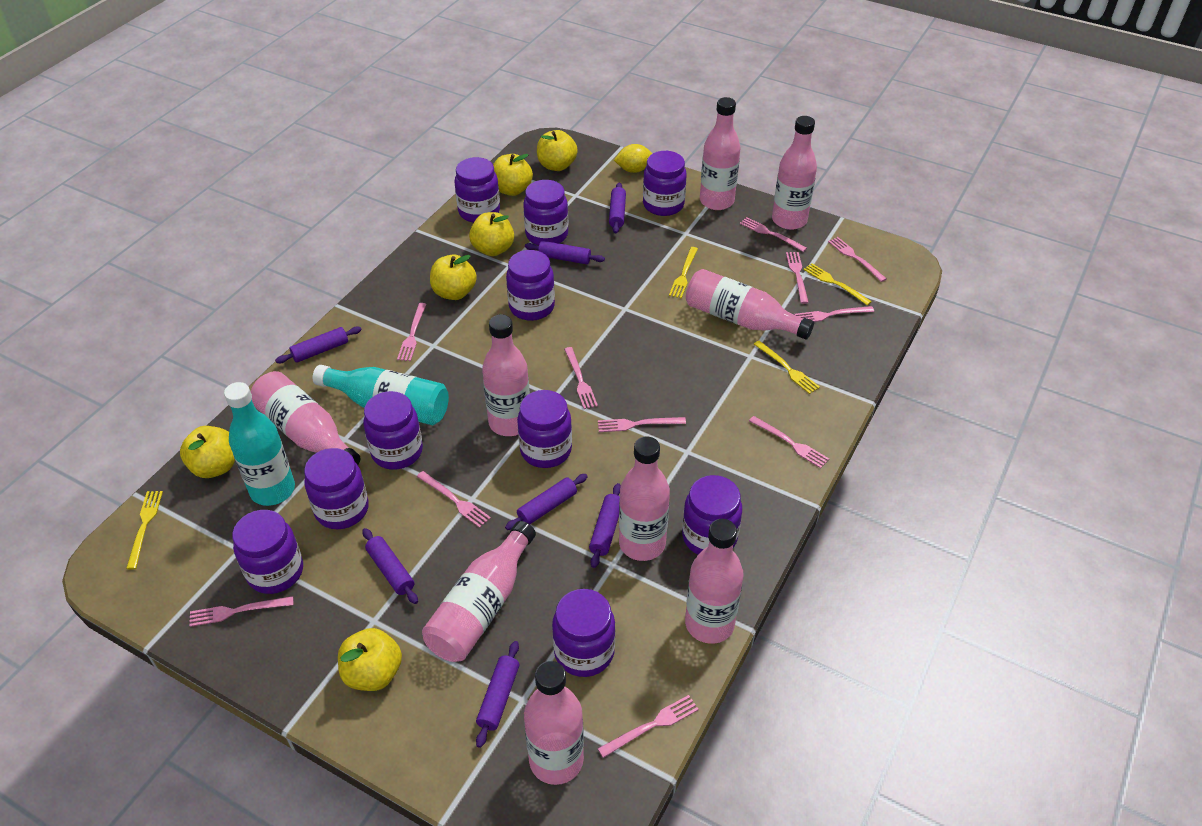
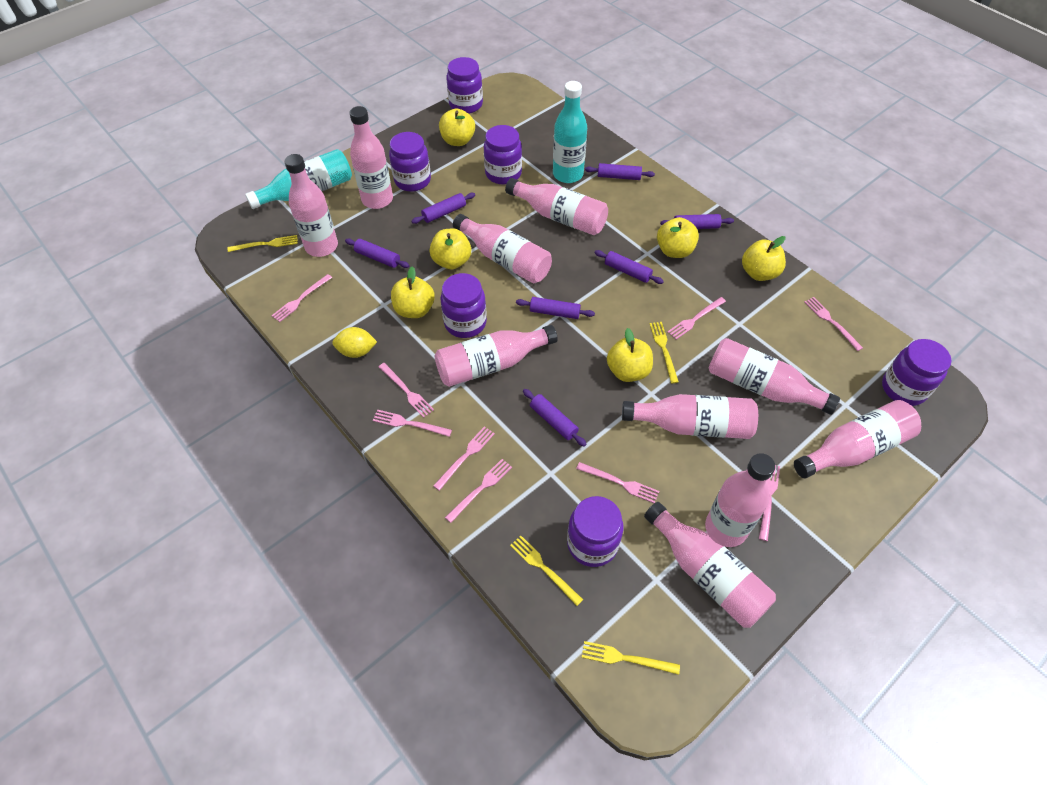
pink bottle: 9 -> 10
pink fork: 11 -> 9
purple jar: 10 -> 6

